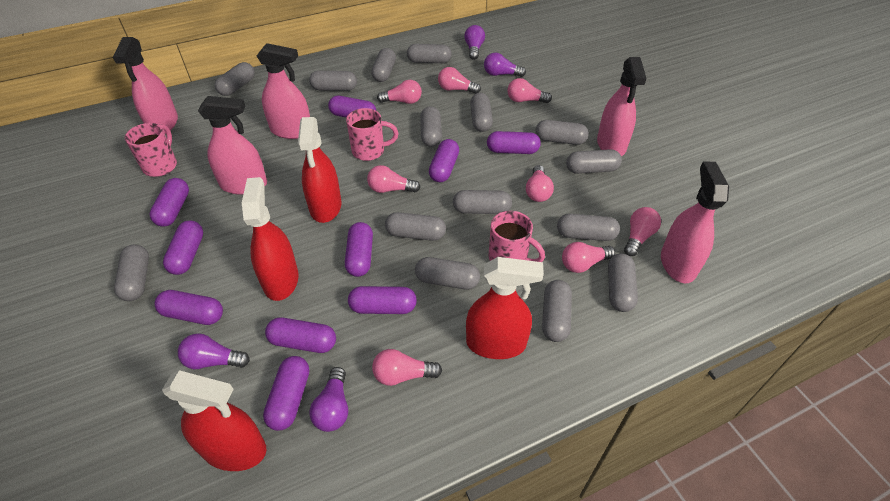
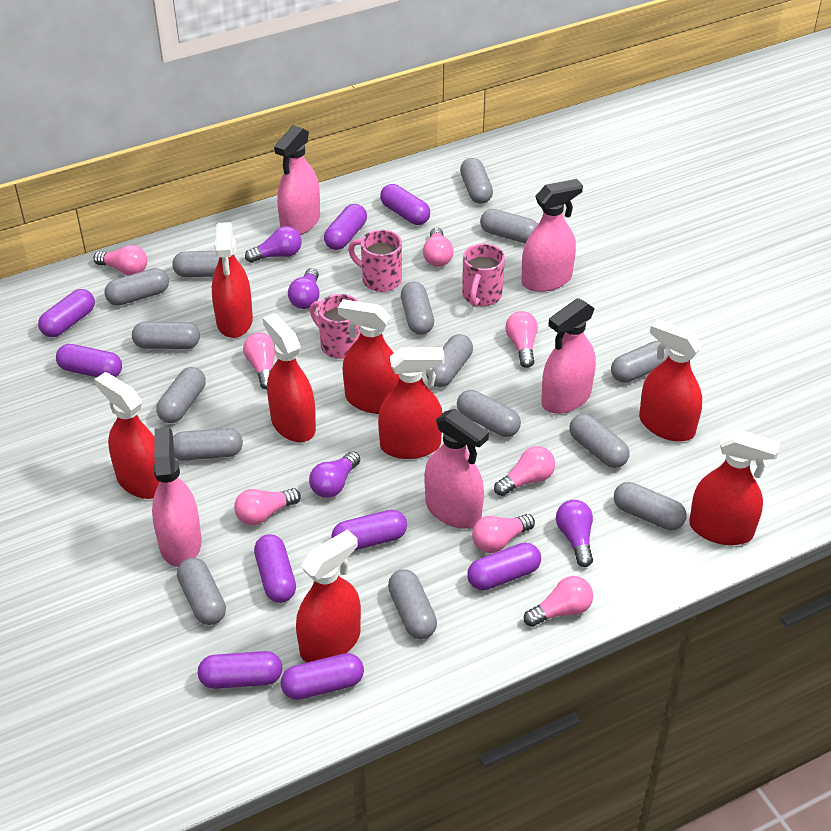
purple capsule: 10 -> 9
red spray bottle: 4 -> 8

